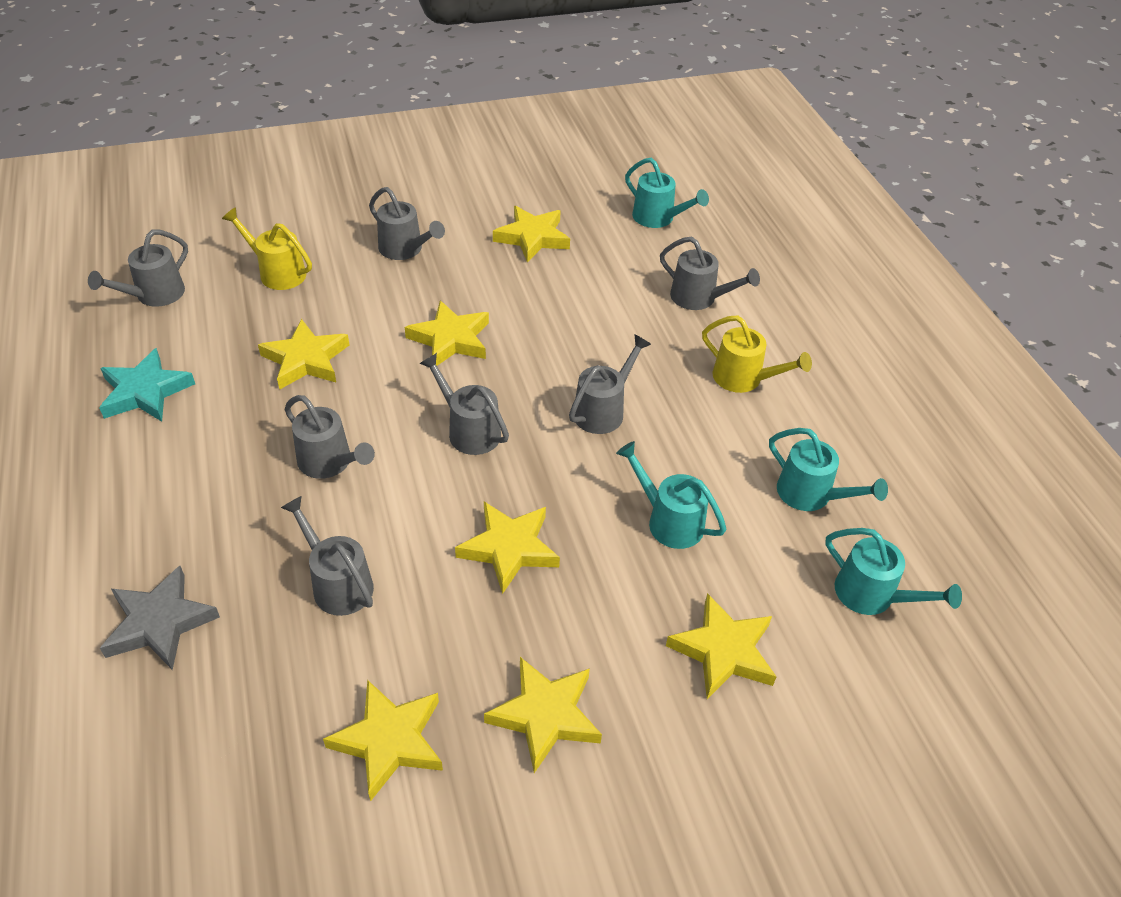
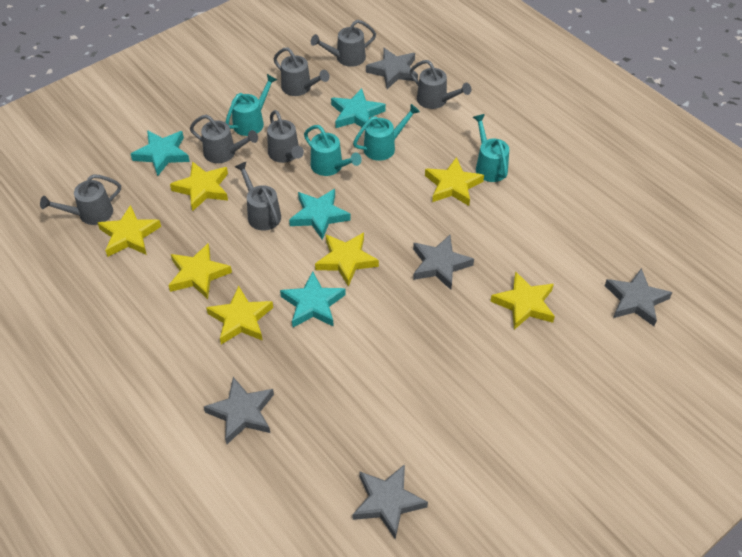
grey star: 1 -> 5
turquoise star: 1 -> 4
yellow watering can: 2 -> 0

